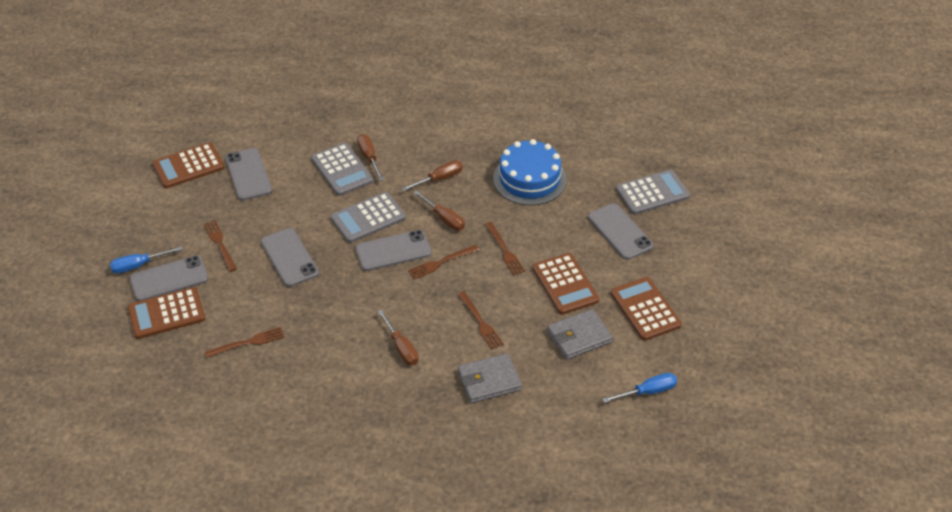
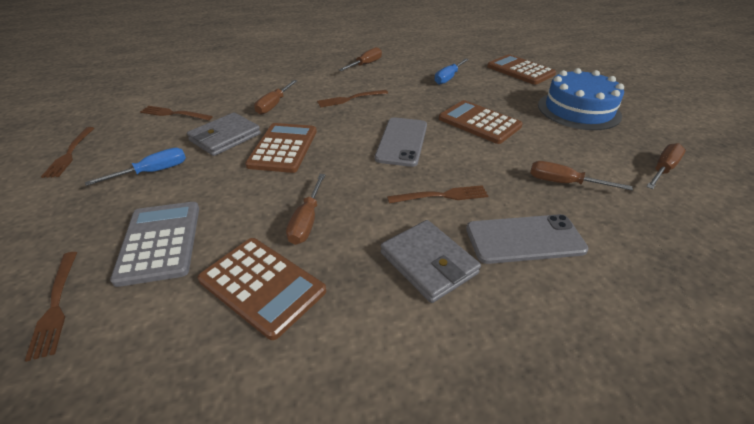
brown screwdriver: 4 -> 5
grey calculator: 3 -> 1
grey phone: 5 -> 2

